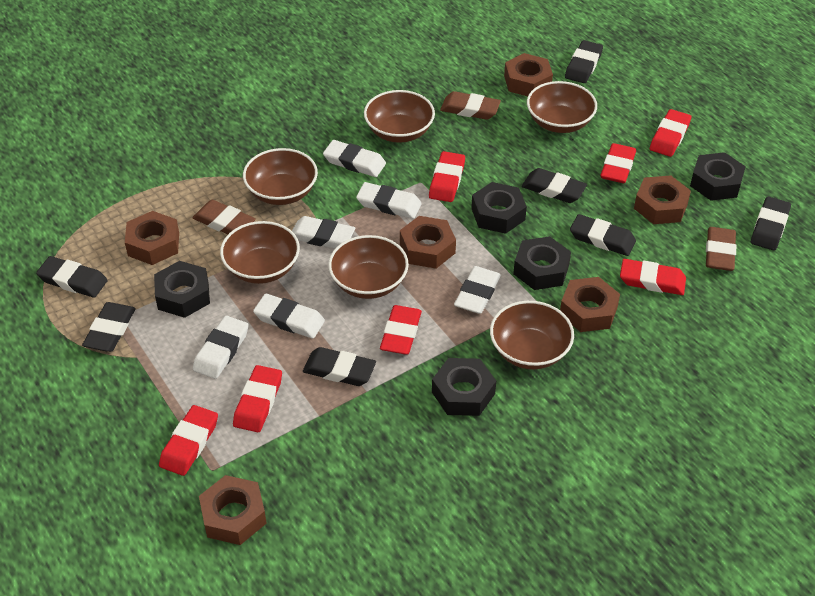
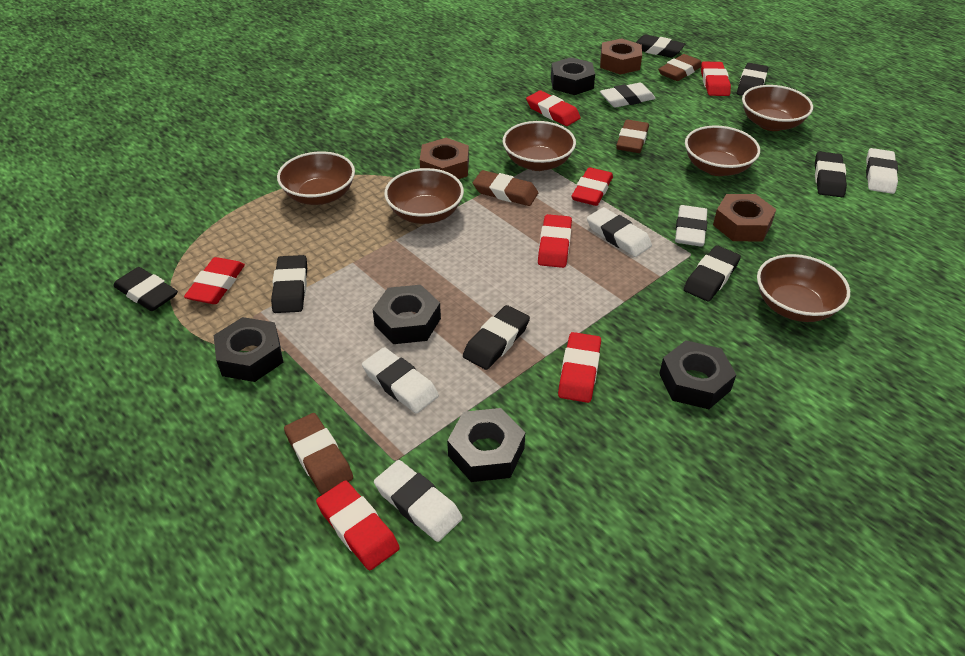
brown eraser: 3 -> 4
brown nut: 6 -> 3

